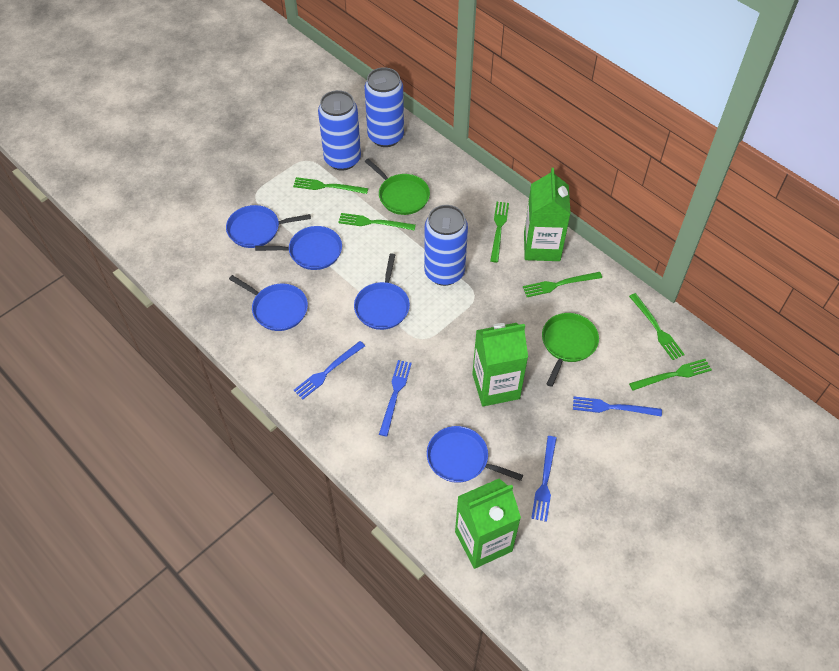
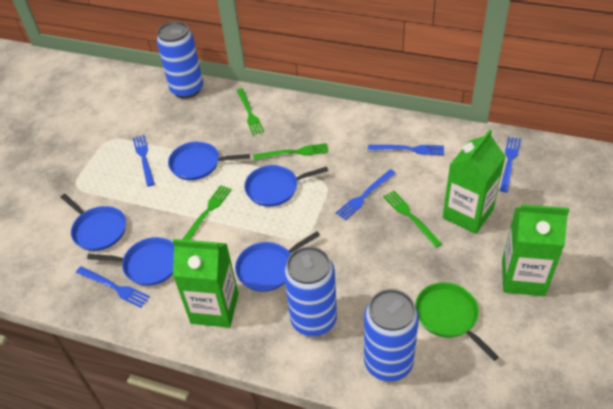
blue fork: 4 -> 5
green fork: 6 -> 4
green pan: 2 -> 1

